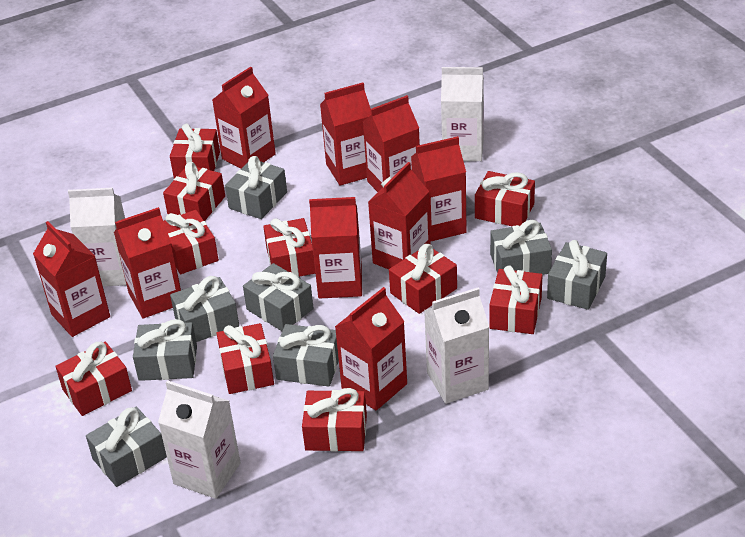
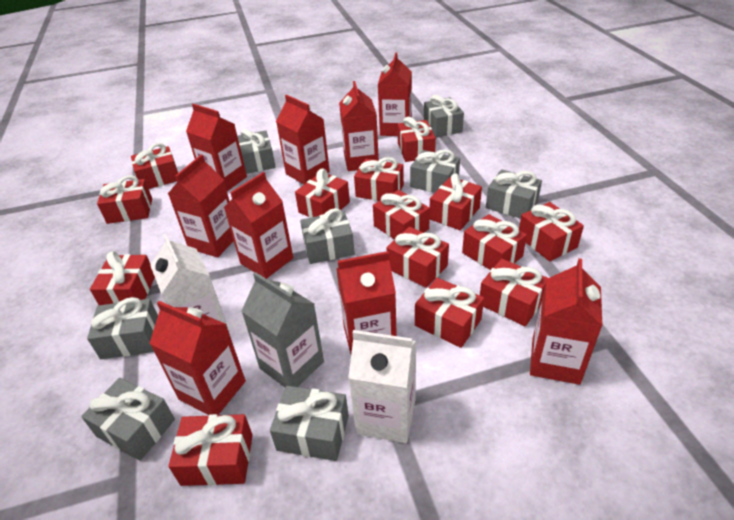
grey carton: 0 -> 1
red gift: 10 -> 14
white carton: 4 -> 2

